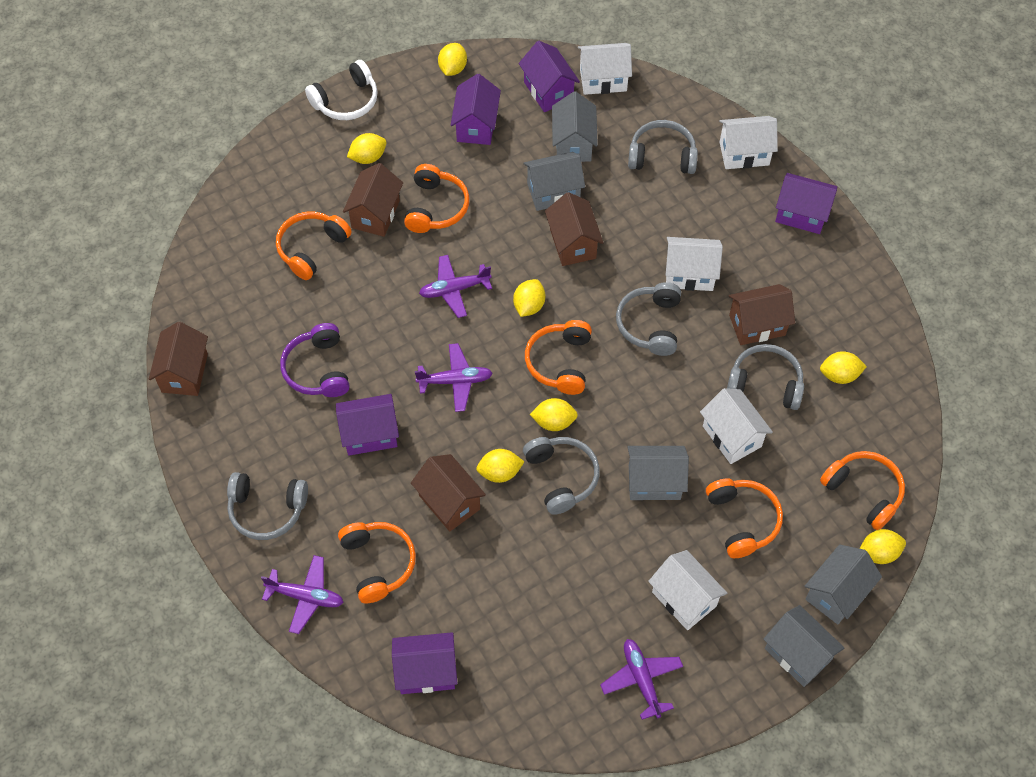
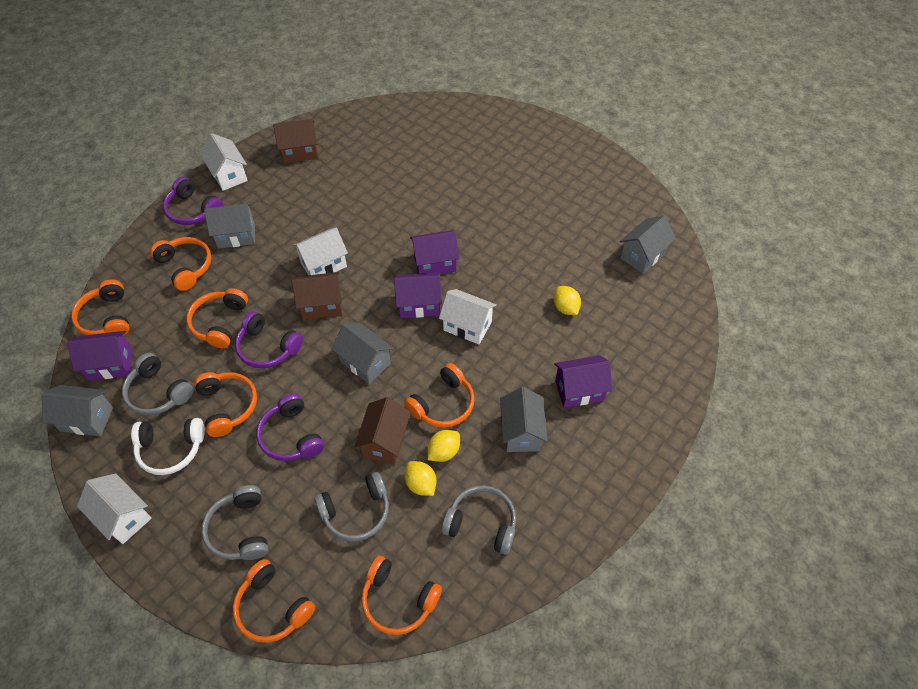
brown house: 5 -> 3
grey headphones: 5 -> 4
orange headphones: 6 -> 7
purple headphones: 1 -> 3
purple house: 5 -> 4
purple plane: 4 -> 0
white house: 5 -> 4
yellow lemon: 7 -> 3

